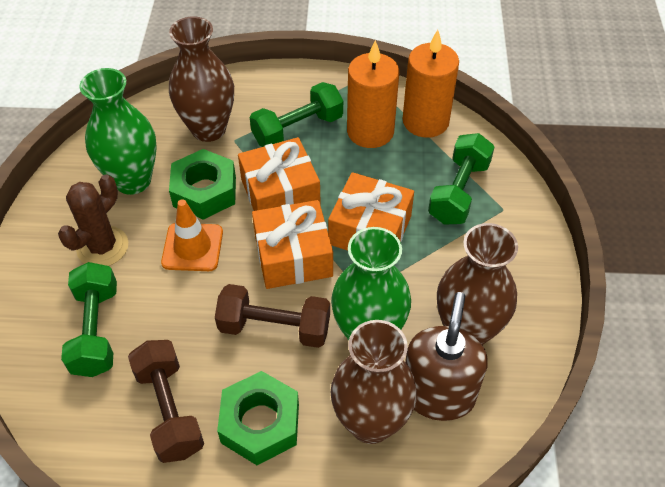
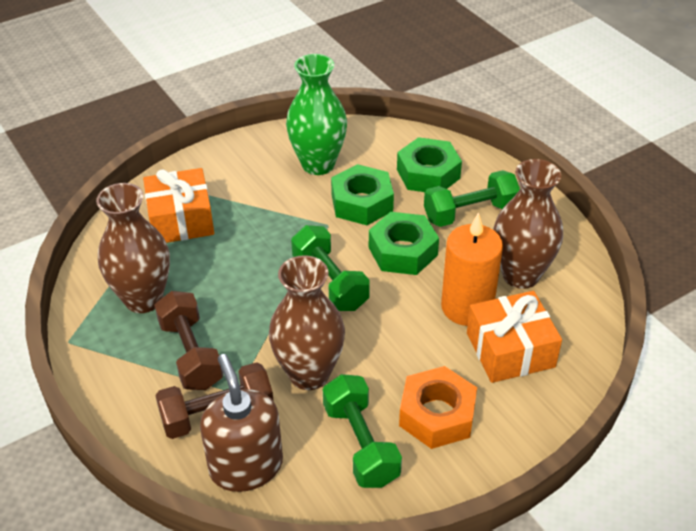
brown cactus: 1 -> 0
green nut: 2 -> 3
green vase: 2 -> 1
orange candle: 2 -> 1
orange gift: 3 -> 2
orange nut: 0 -> 1
orange traffic cone: 1 -> 0

